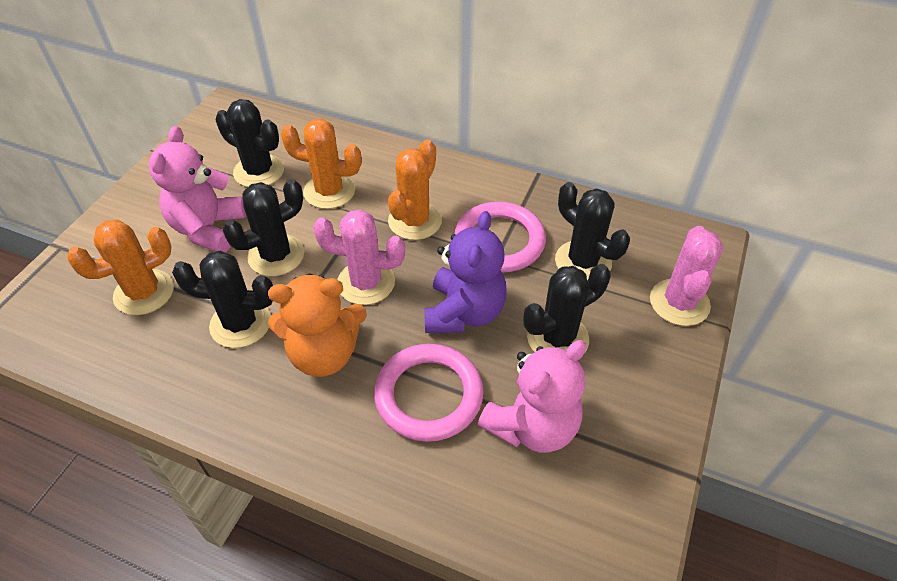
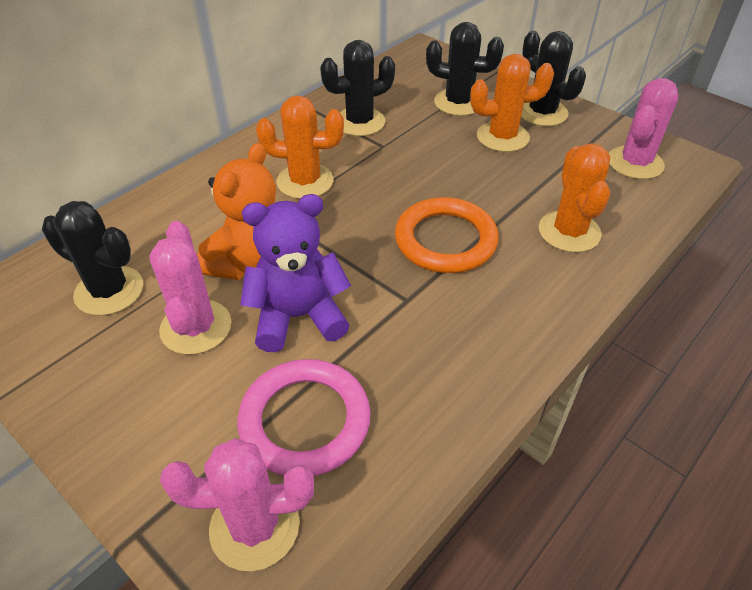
black cactus: 5 -> 4
orange ring: 0 -> 1
pink cactus: 2 -> 3
pink ring: 2 -> 1
pink teddy bear: 2 -> 0

